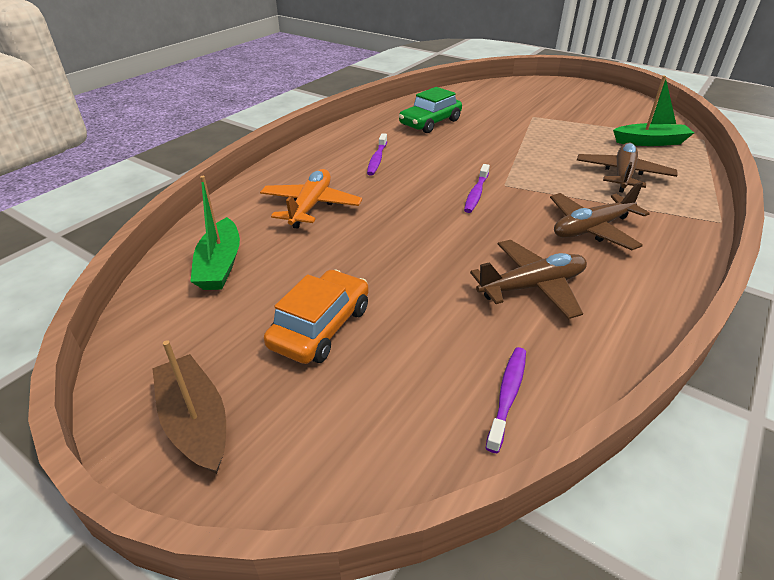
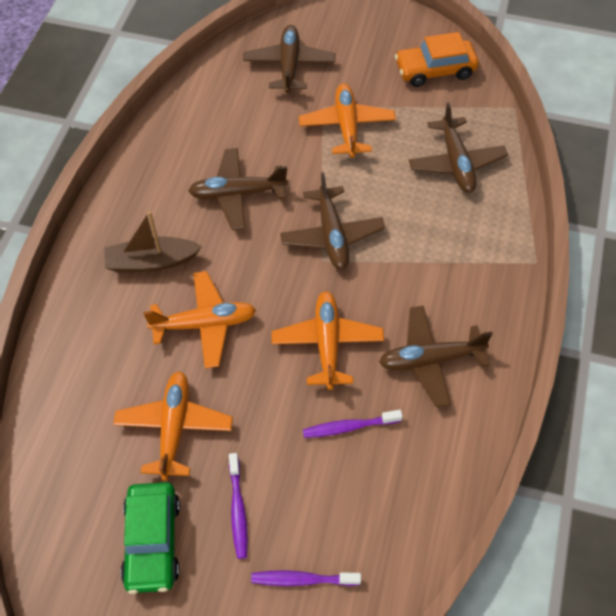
brown plane: 3 -> 5
green boat: 2 -> 0
orange plane: 1 -> 4

